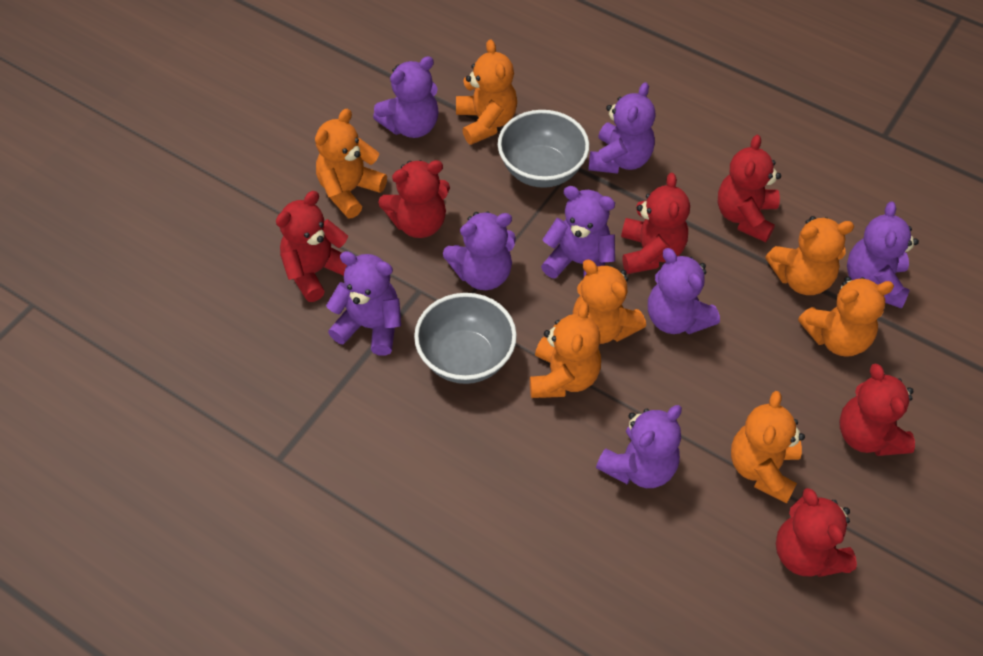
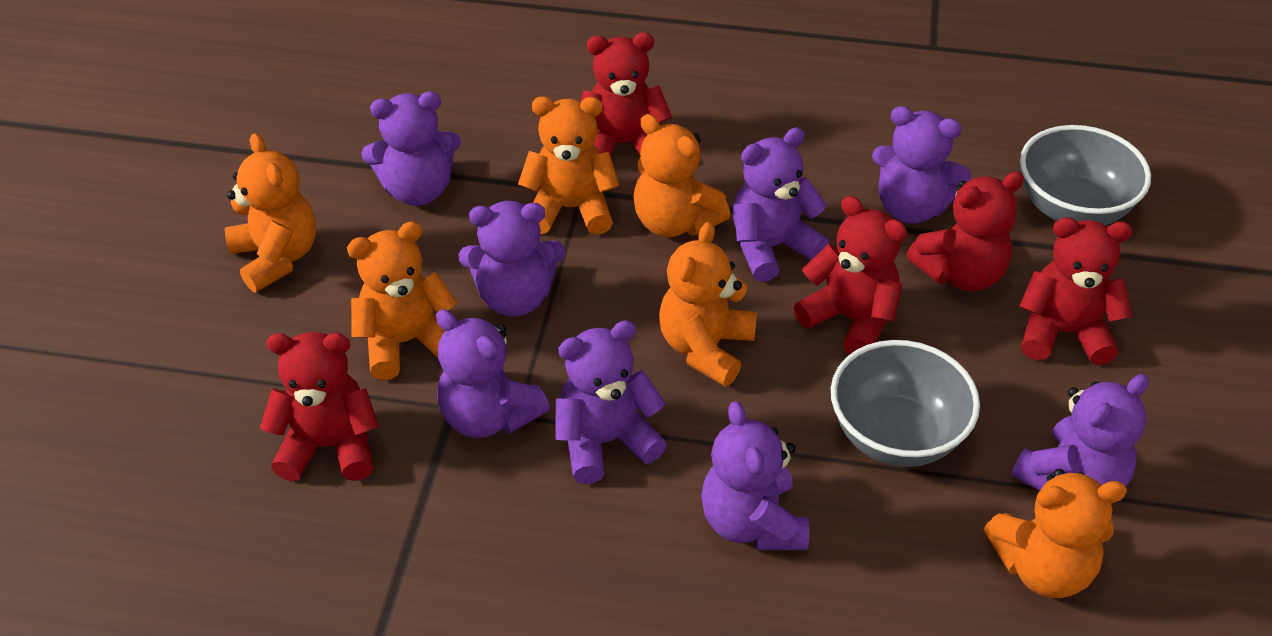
orange teddy bear: 7 -> 6
red teddy bear: 6 -> 5

